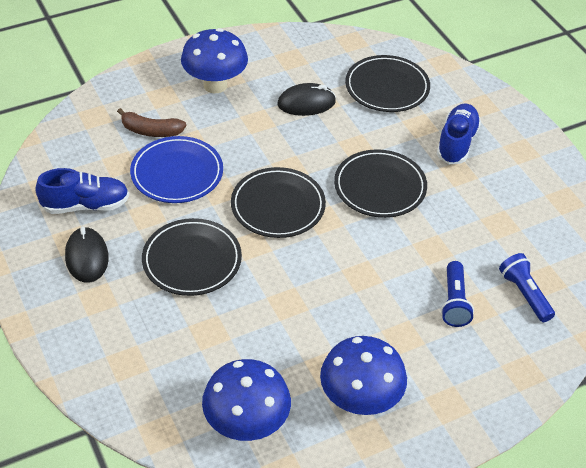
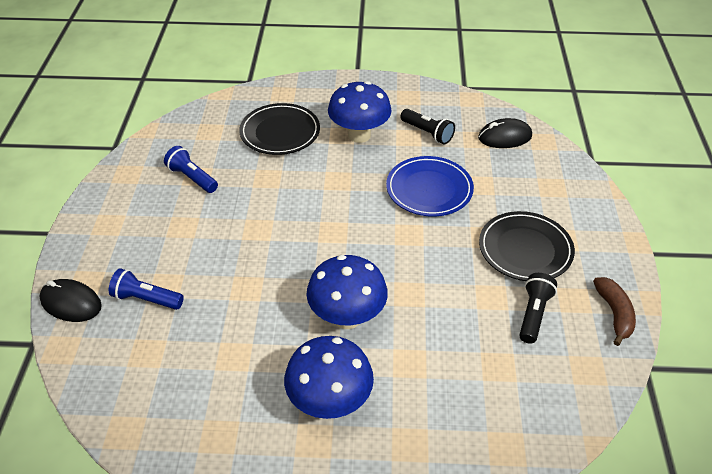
black flashlight: 0 -> 2
black plate: 4 -> 2
blue shoe: 2 -> 0

